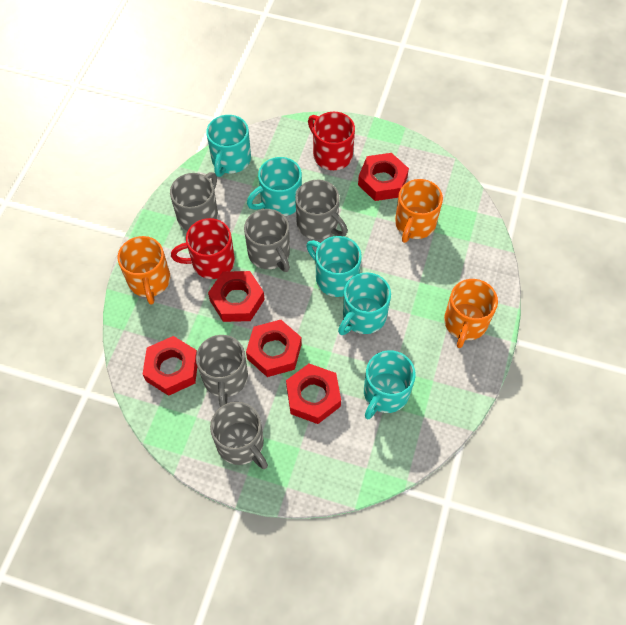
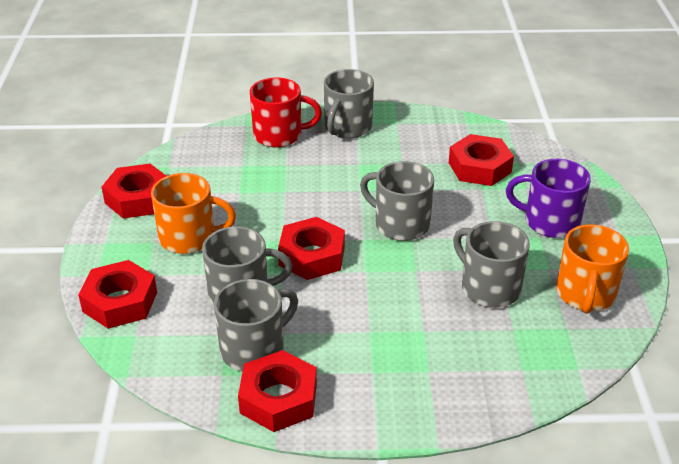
orange mug: 3 -> 2
purple mug: 0 -> 1
red mug: 2 -> 1
turquoise mug: 5 -> 0

